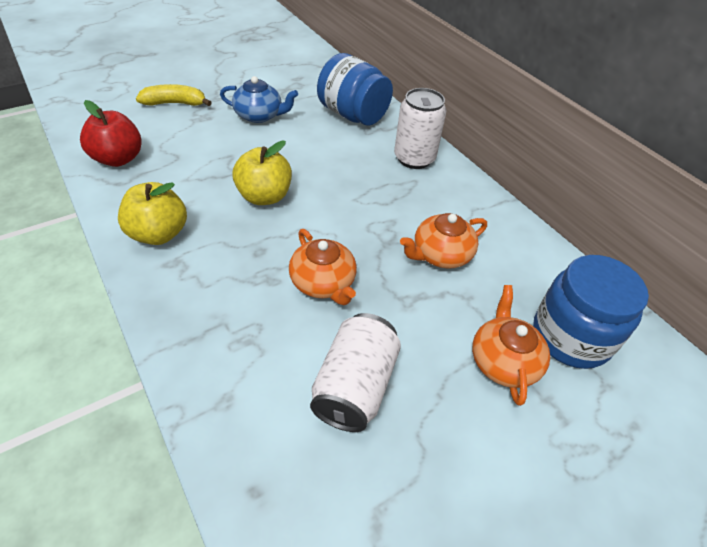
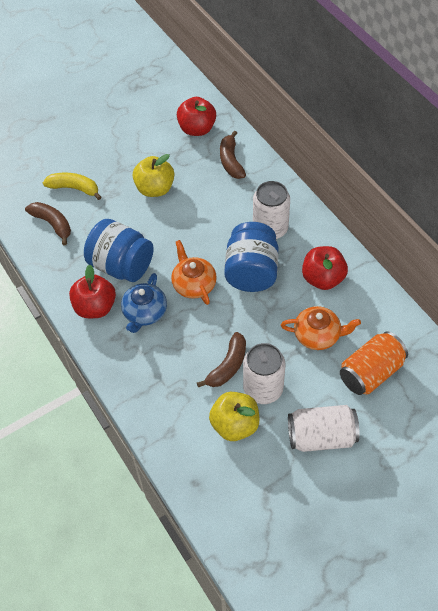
brown banana: 0 -> 3
orange can: 0 -> 1
orange teapot: 3 -> 2
red apple: 1 -> 3
white can: 2 -> 3

